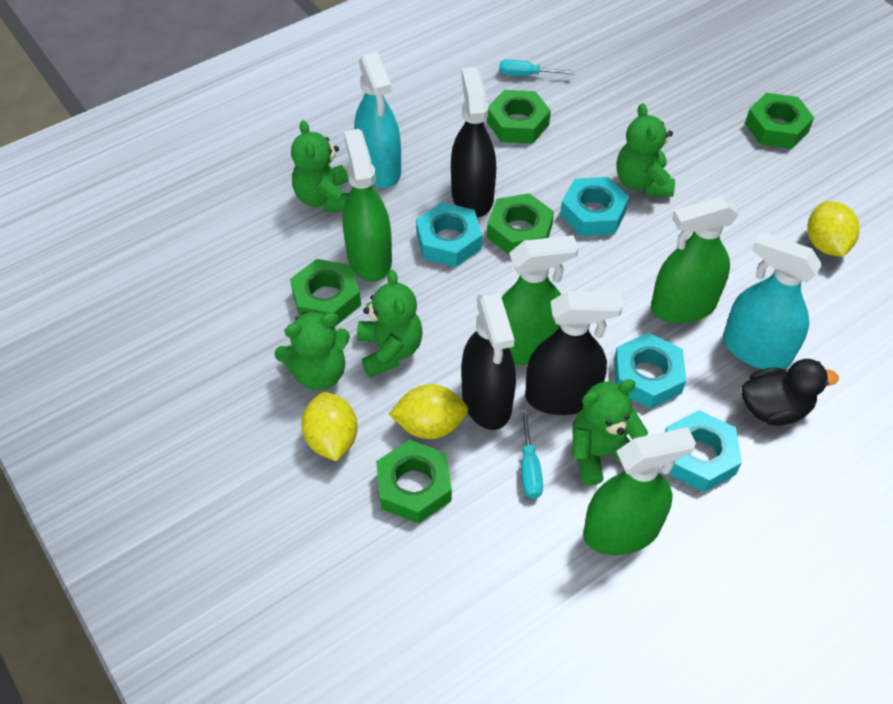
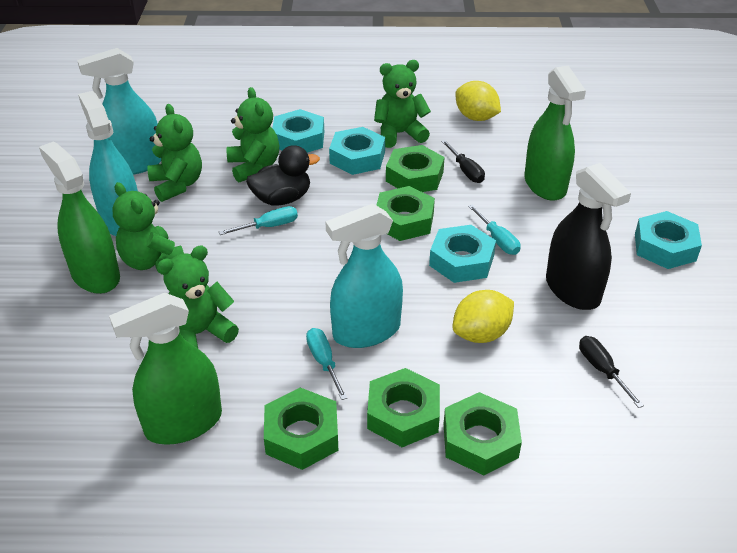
black screwdriver: 0 -> 2
black spray bottle: 3 -> 1
green spray bottle: 4 -> 3
turquoise screwdriver: 2 -> 3
turquoise spray bottle: 2 -> 3
yellow lemon: 3 -> 2

